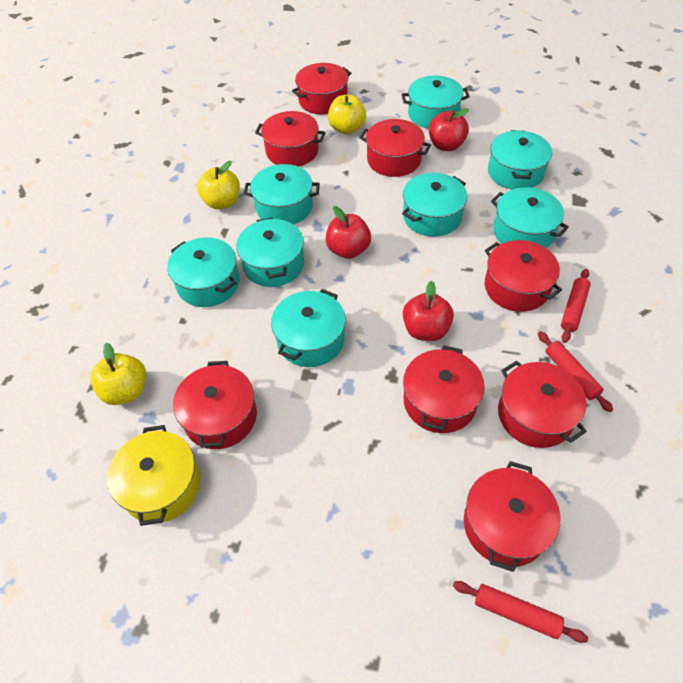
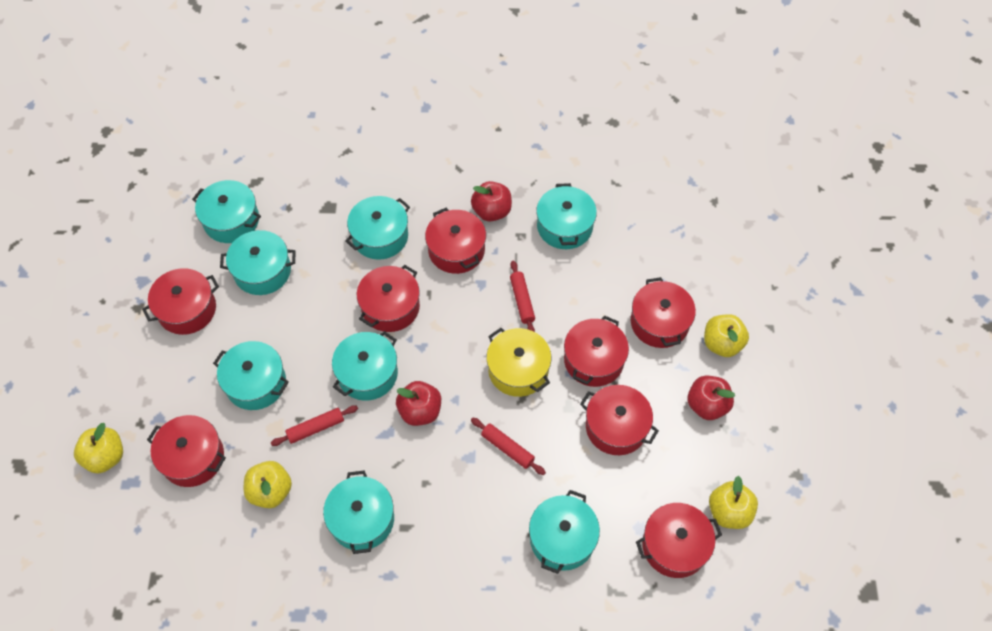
yellow apple: 3 -> 4

